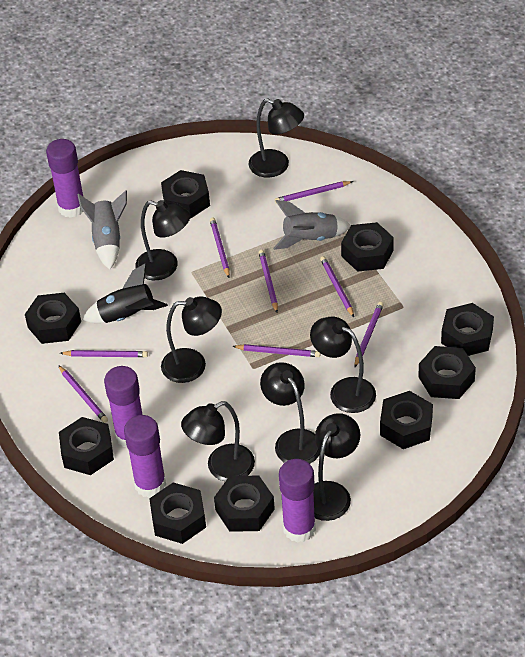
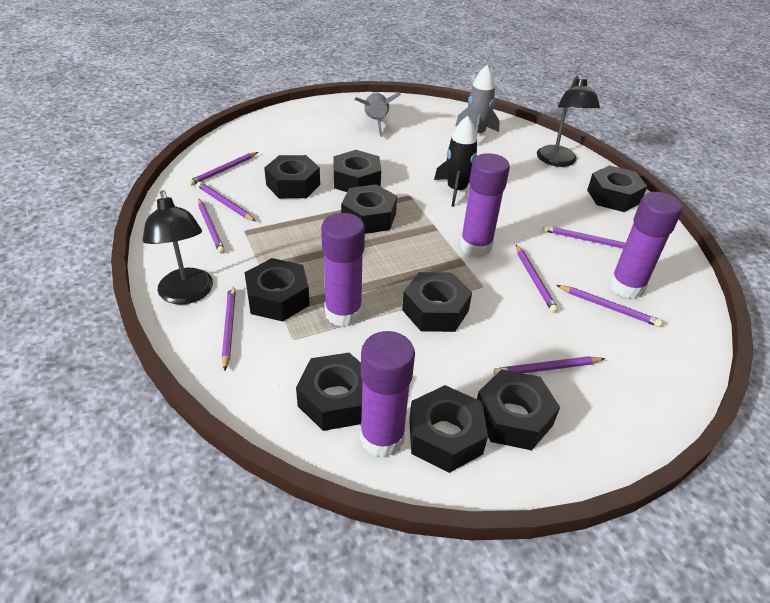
black lamp: 7 -> 2

